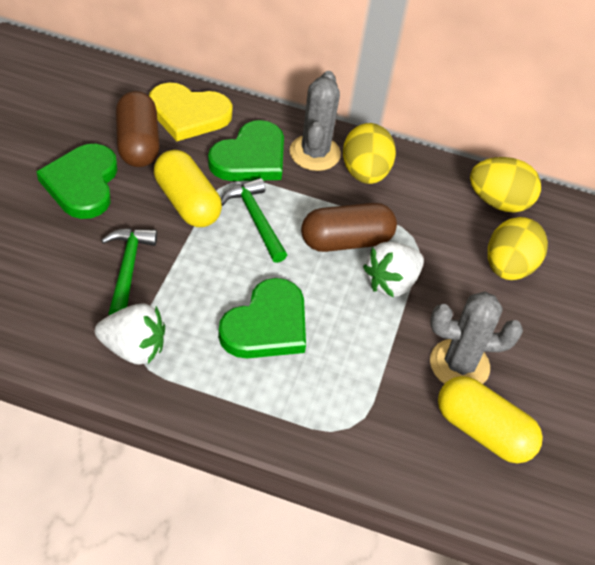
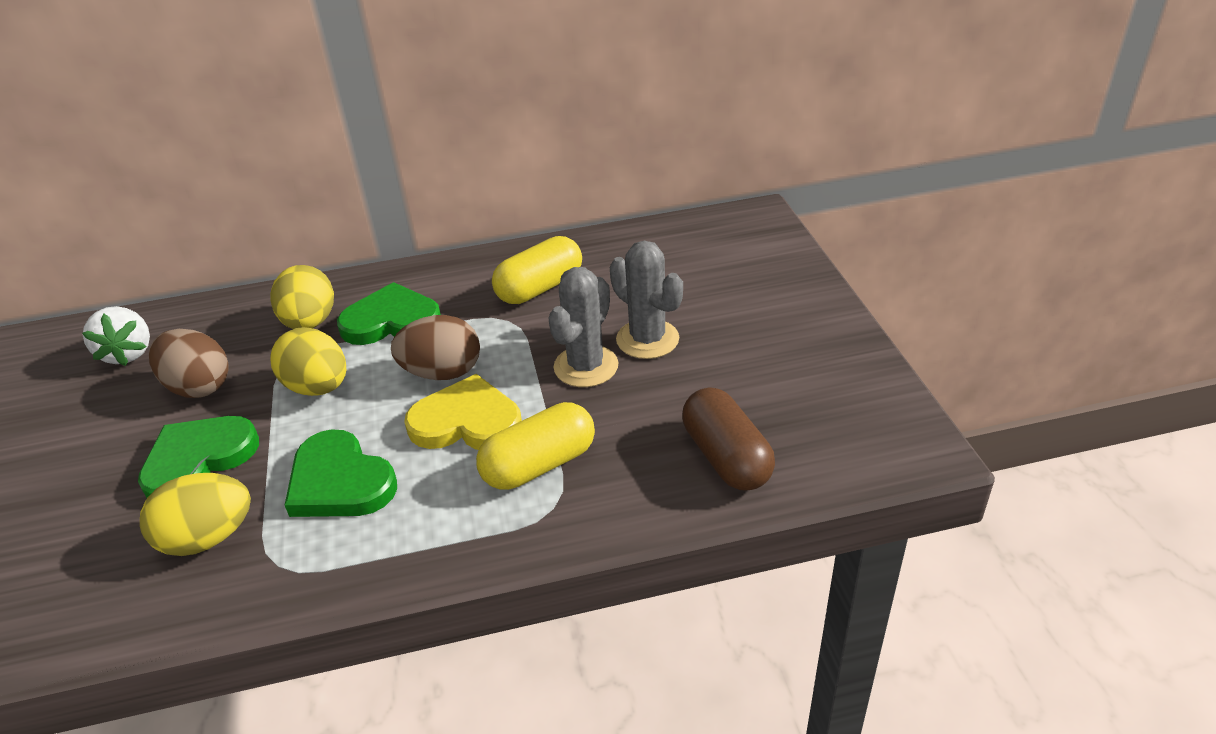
brown capsule: 2 -> 1
brown egg: 0 -> 2
green hammer: 2 -> 0
white strawberry: 2 -> 1

